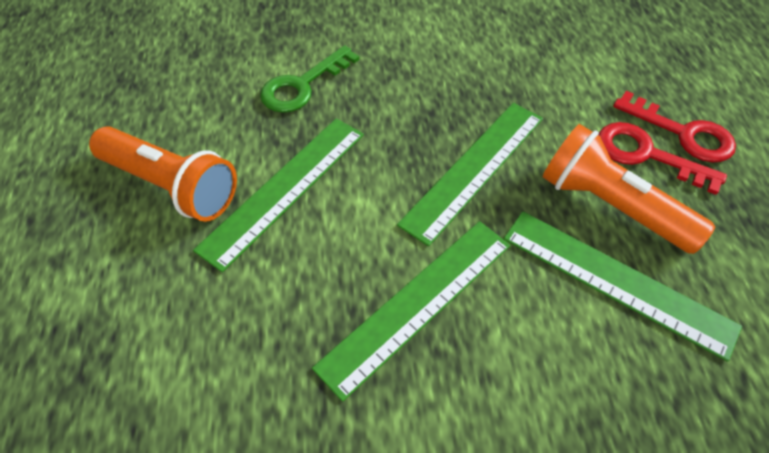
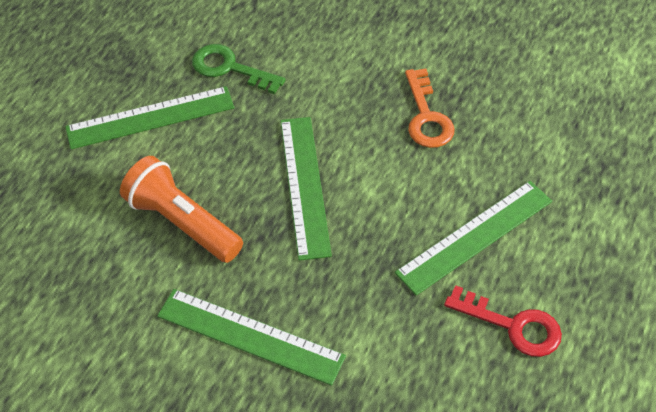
orange flashlight: 2 -> 1
orange key: 0 -> 1
red key: 2 -> 1

